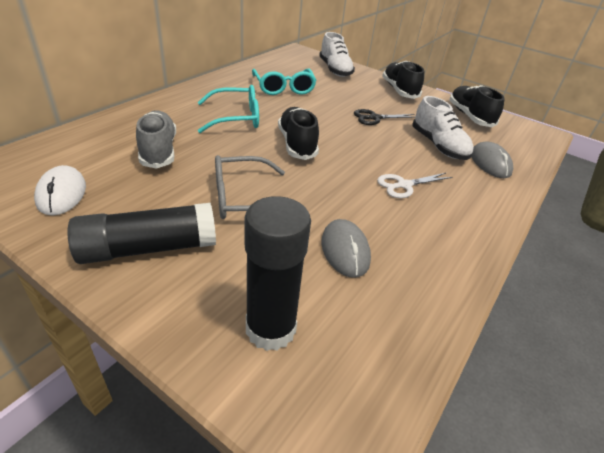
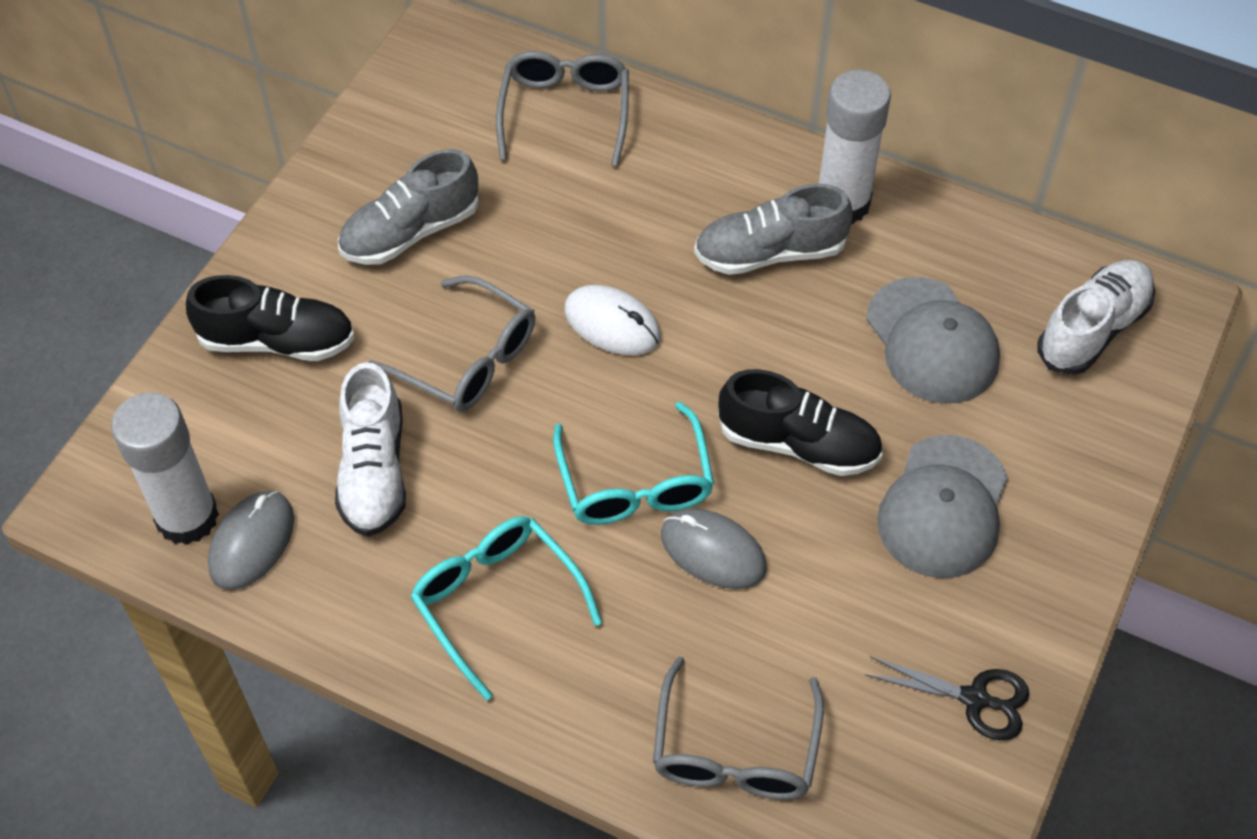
black glue stick: 2 -> 0
black shoe: 3 -> 2
grey cap: 0 -> 2
grey glasses: 1 -> 3
grey shoe: 1 -> 2
white glue stick: 0 -> 2
white scissors: 1 -> 0

